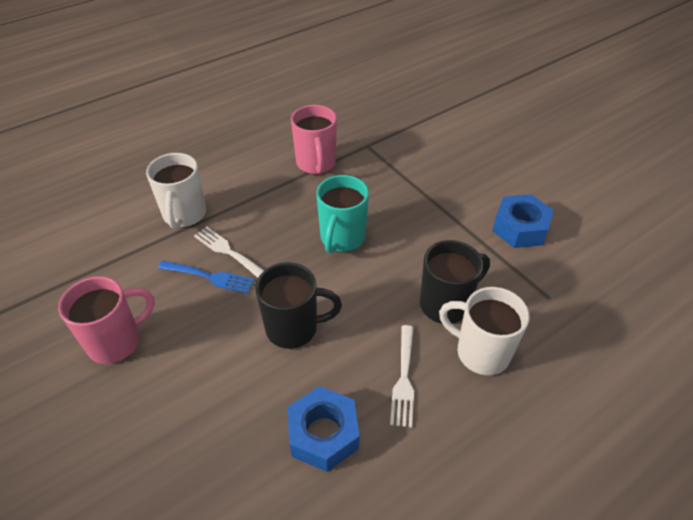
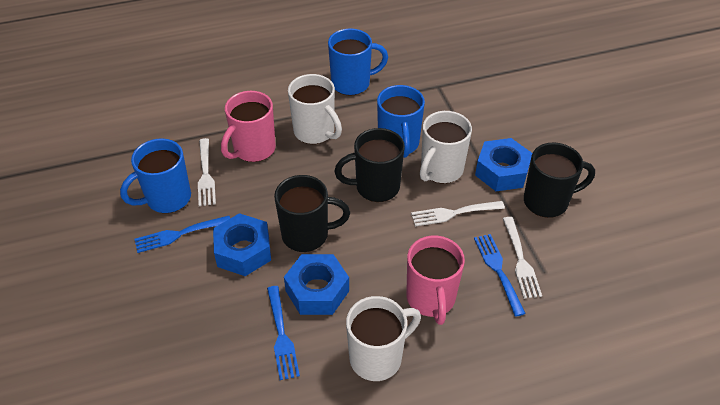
black mug: 2 -> 3
blue fork: 1 -> 3
blue mug: 0 -> 3
blue nut: 2 -> 3
turquoise mug: 1 -> 0
white fork: 2 -> 3
white mug: 2 -> 3

